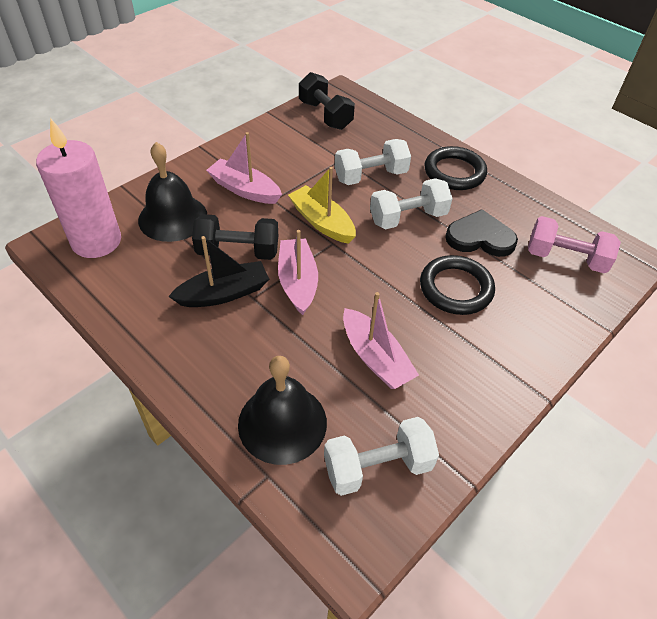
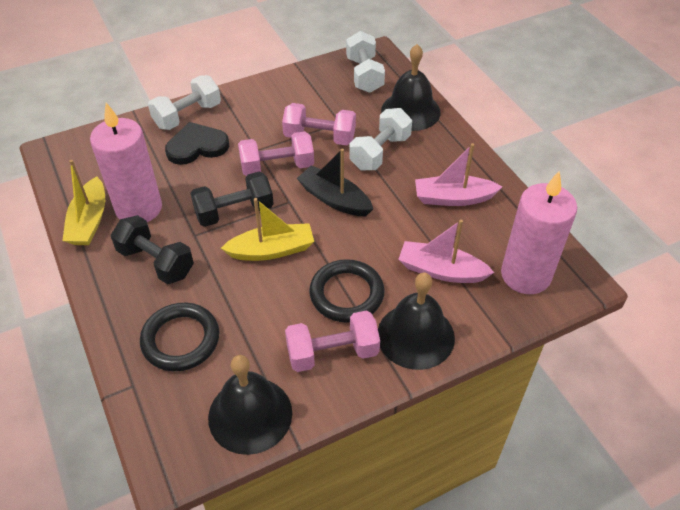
black bell: 2 -> 3
pink boat: 3 -> 2
pink candle: 1 -> 2
pink dumbbell: 1 -> 3
yellow boat: 1 -> 2

